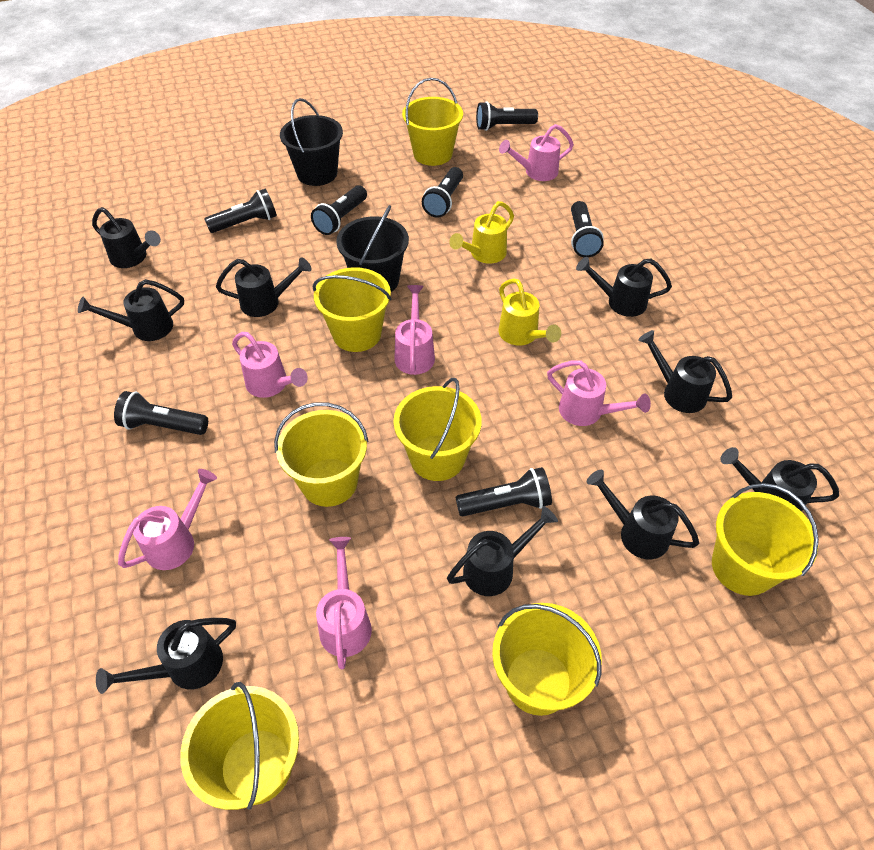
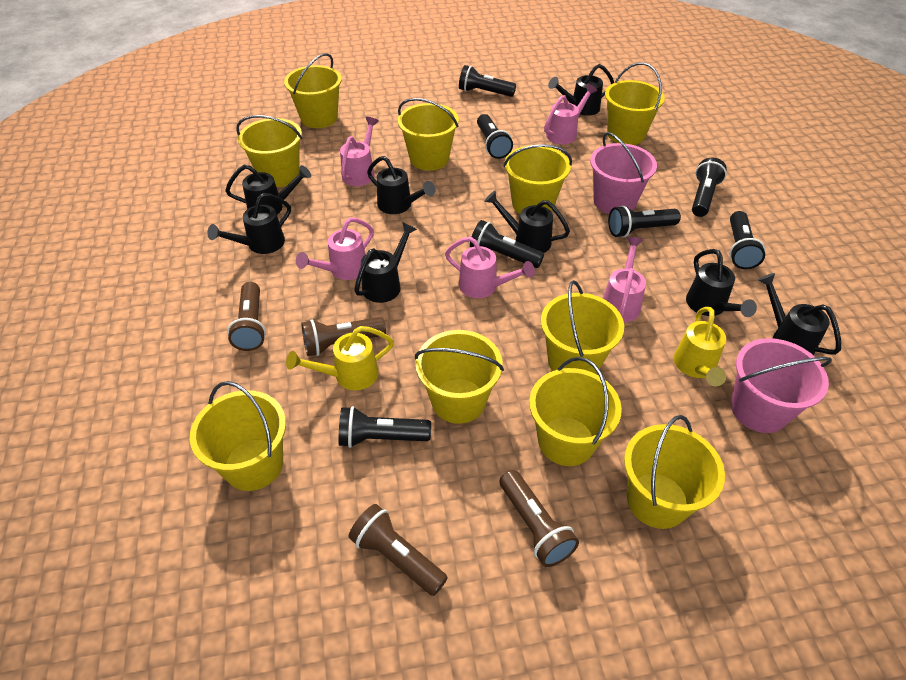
black bucket: 2 -> 0
black watering can: 9 -> 8
brown flashlight: 0 -> 4
pink bucket: 0 -> 2
pink watering can: 6 -> 5
yellow bucket: 7 -> 10

